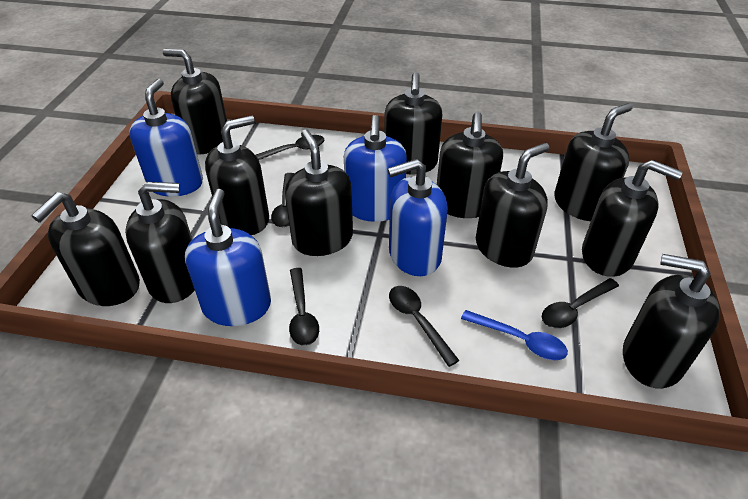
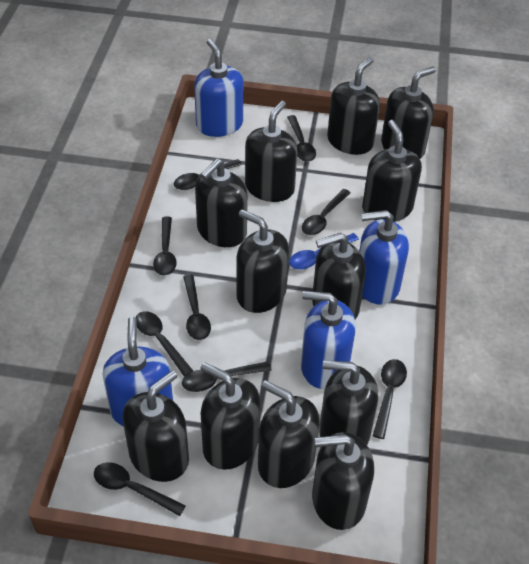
black soap dispenser: 11 -> 12
black spoon: 5 -> 9

